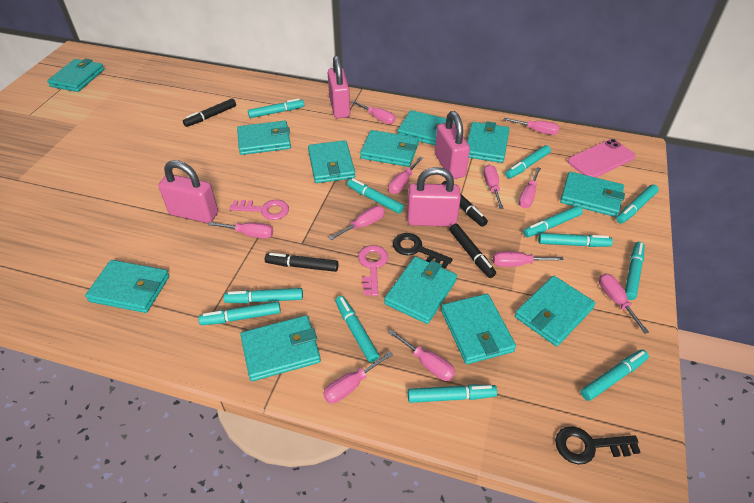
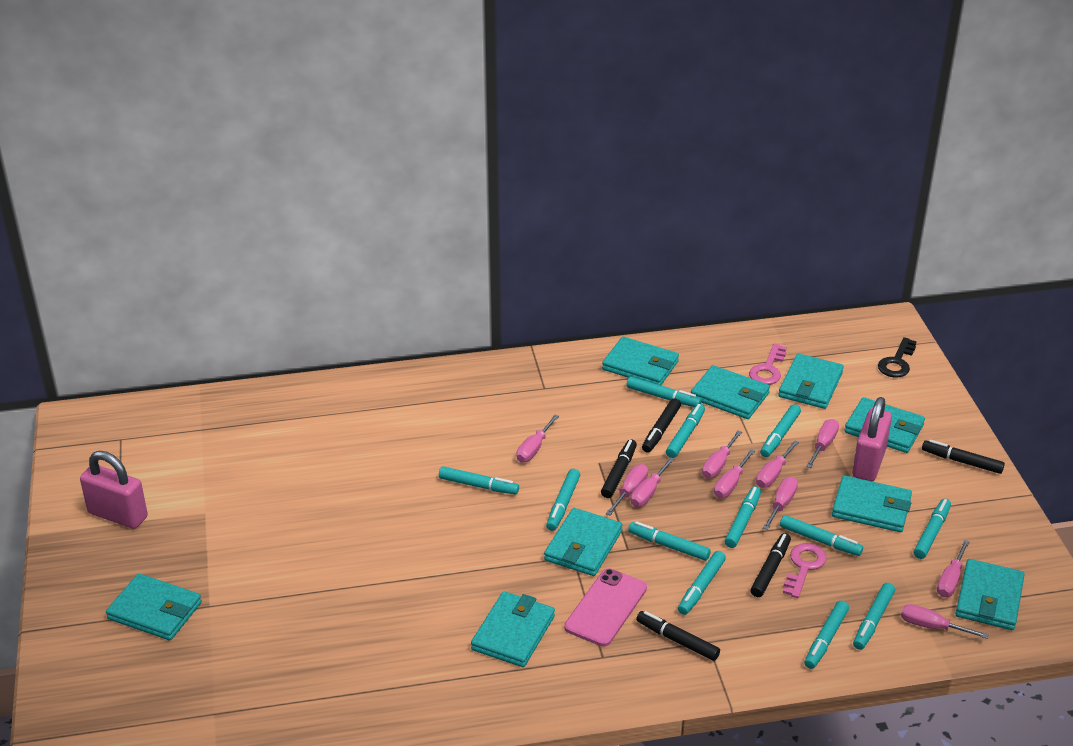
black key: 2 -> 1
black marker: 4 -> 5
pink padlock: 4 -> 2
pink screwdriver: 11 -> 10
turquoise wallet: 12 -> 9

